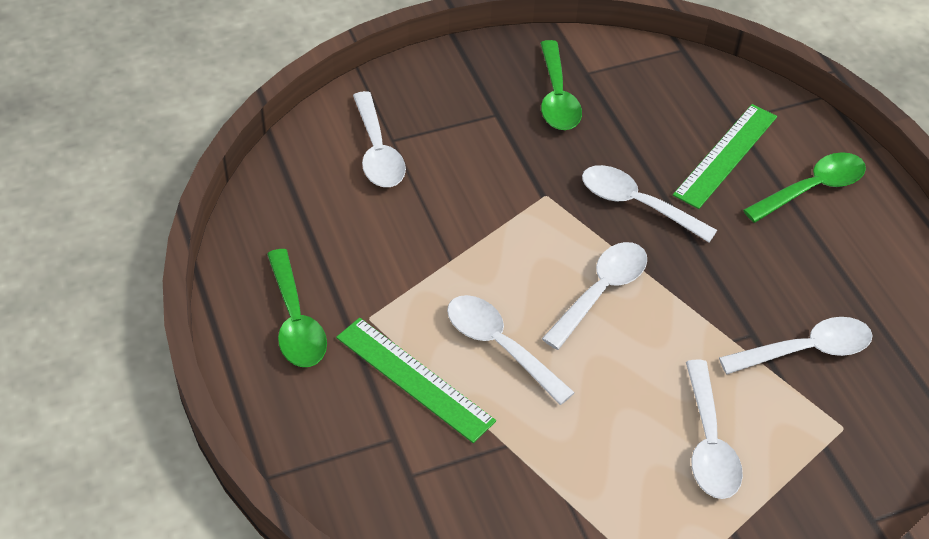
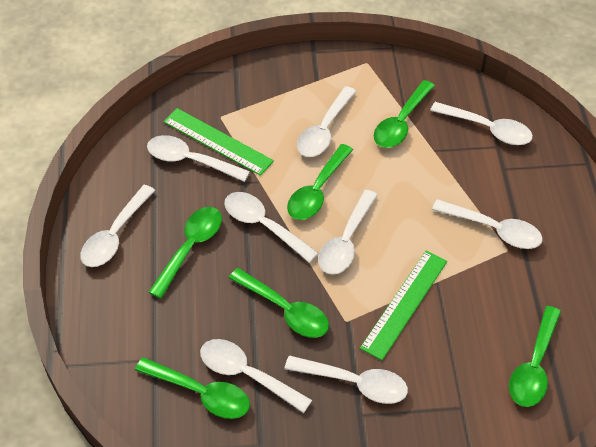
green spoon: 3 -> 6
white spoon: 6 -> 9

